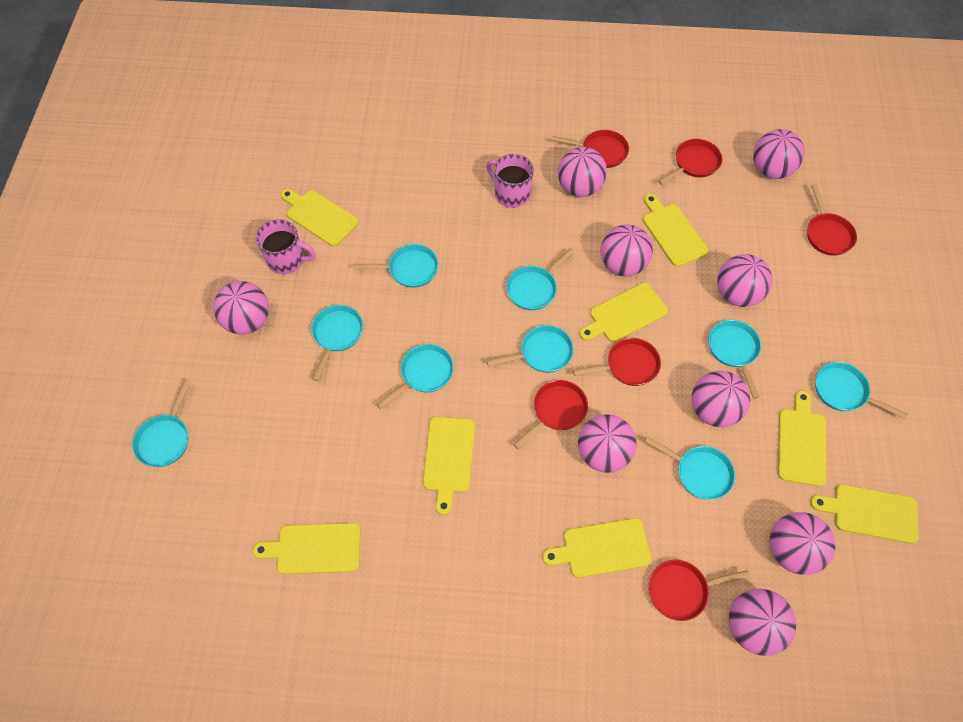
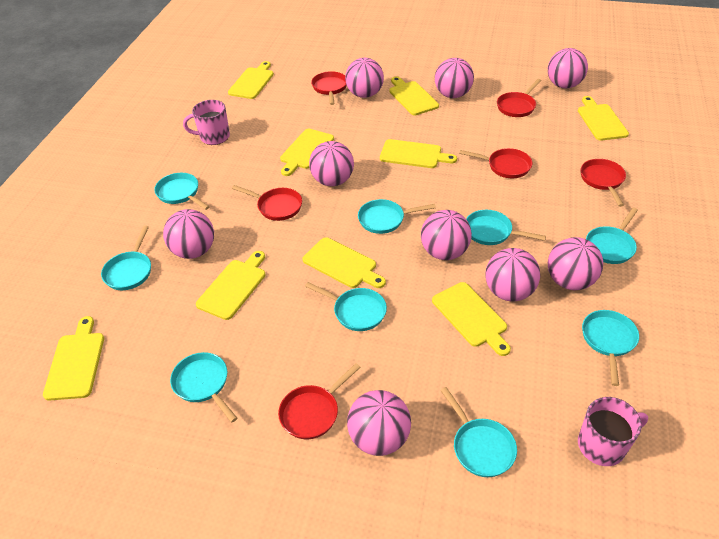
yellow cutting board: 8 -> 9

